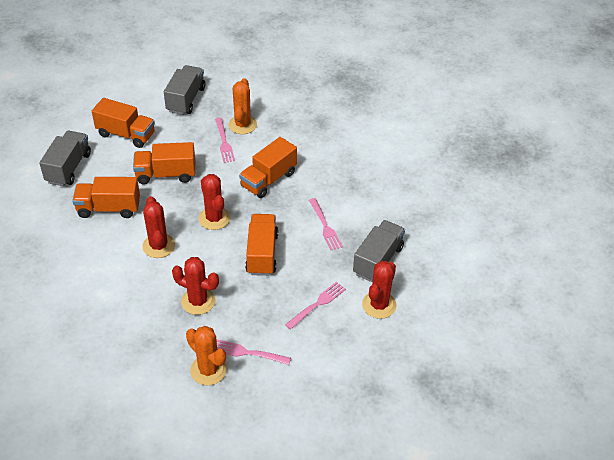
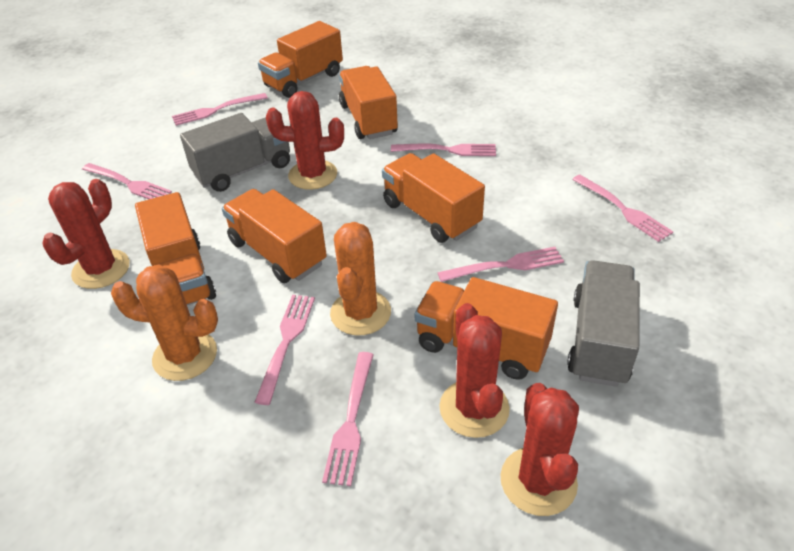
grey truck: 3 -> 2
orange truck: 5 -> 6
pink fork: 4 -> 7

